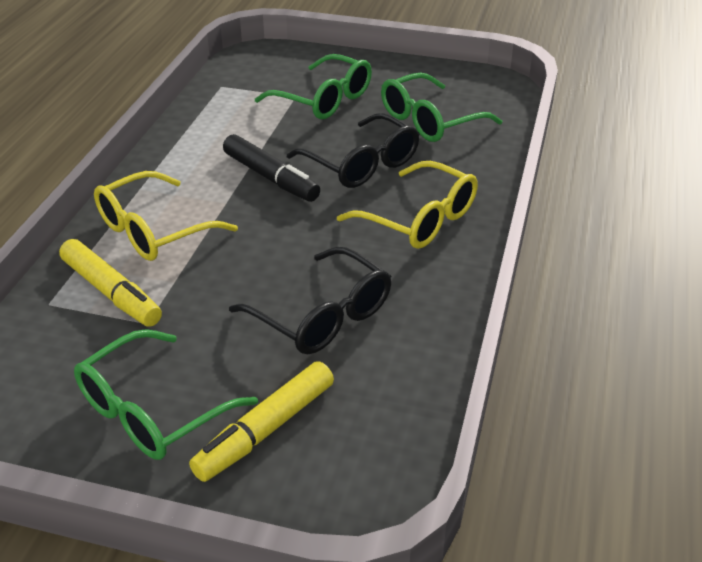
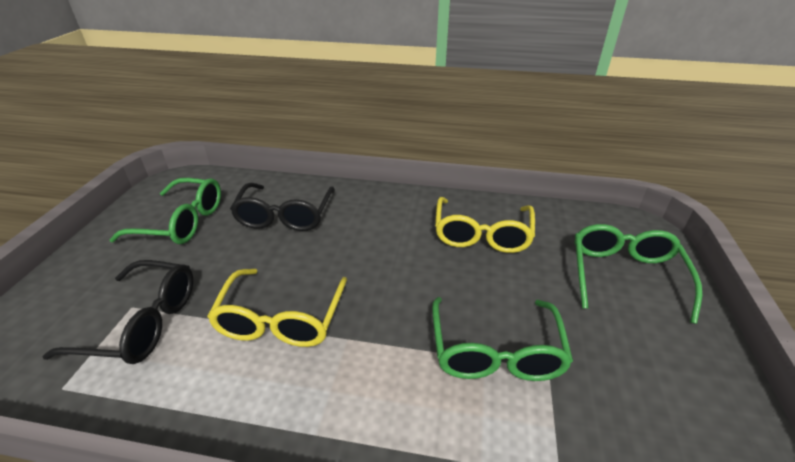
black marker: 1 -> 0
yellow marker: 2 -> 0

